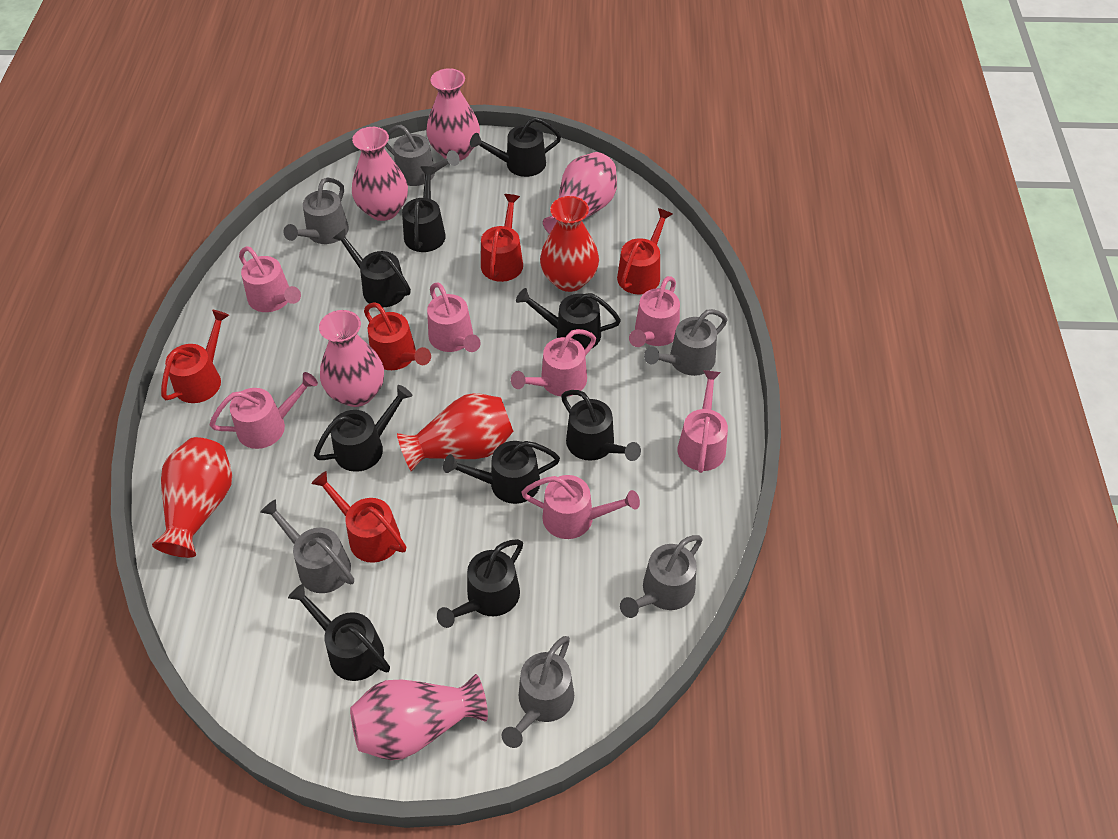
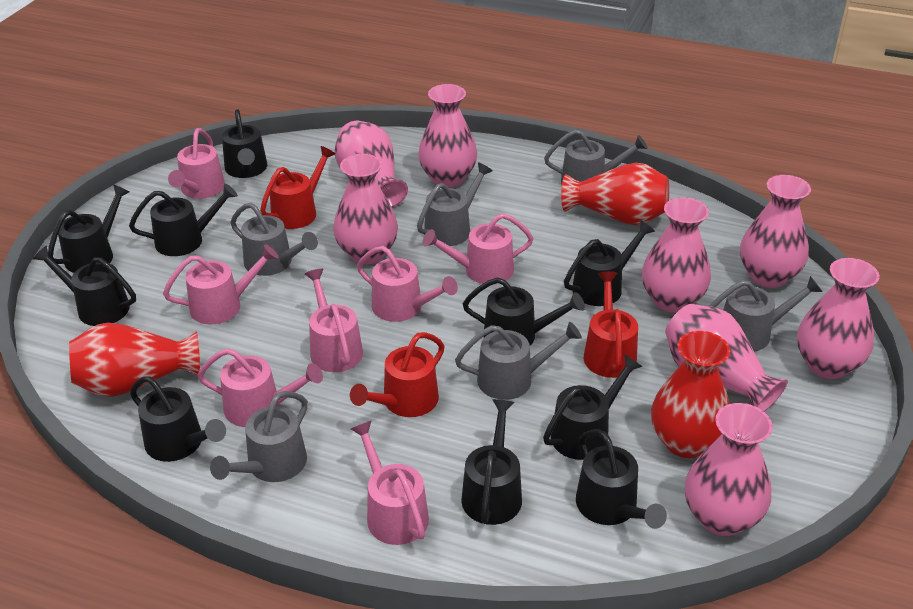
black watering can: 9 -> 10
pink vase: 5 -> 8
red watering can: 5 -> 3

